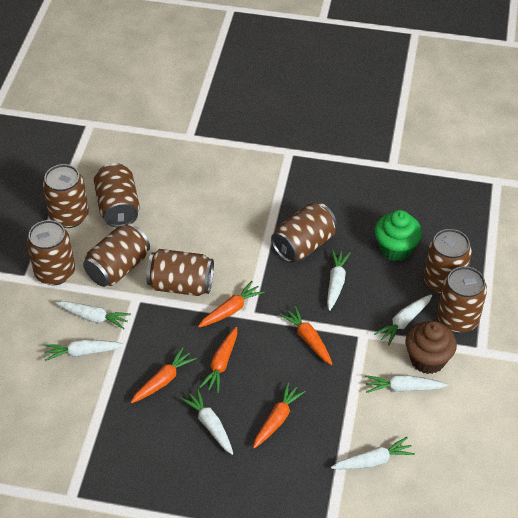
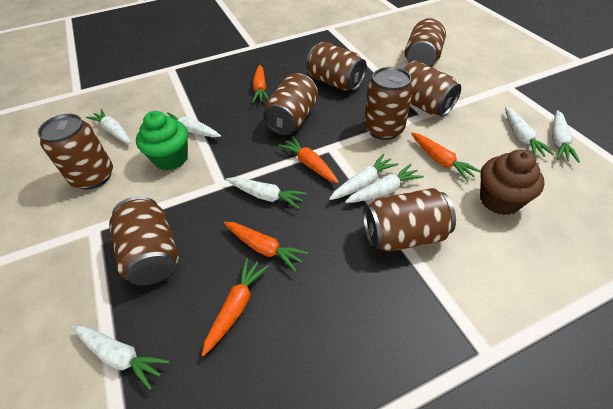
white carrot: 7 -> 8

